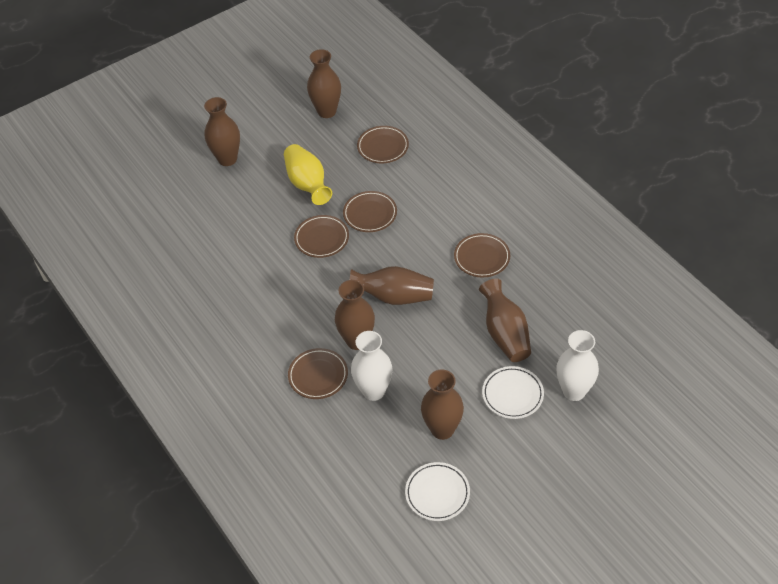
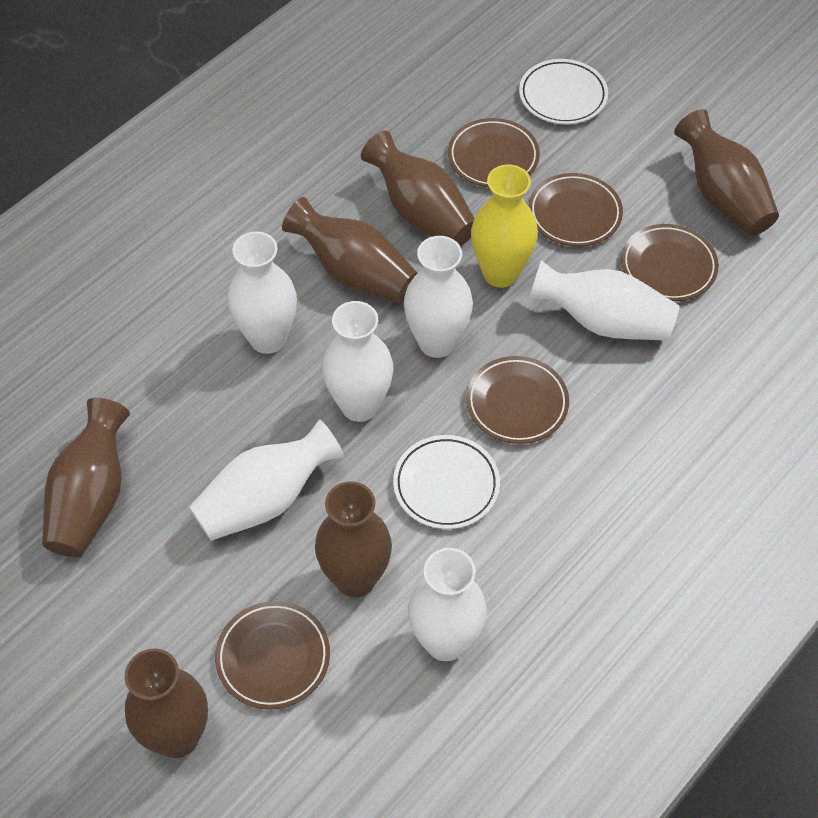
white vase: 2 -> 6

